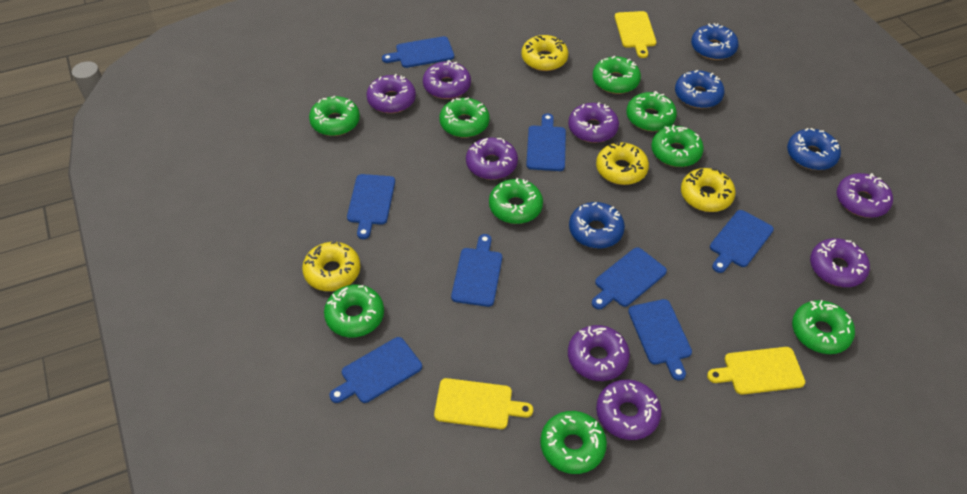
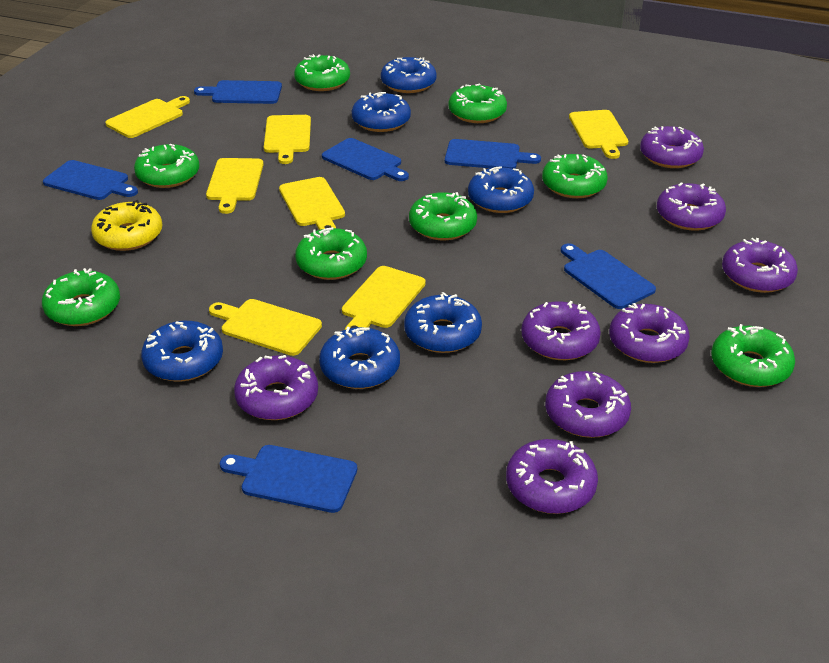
blue cutting board: 8 -> 6
blue donut: 4 -> 6
green donut: 9 -> 8
yellow cutting board: 3 -> 7
yellow donut: 4 -> 1

